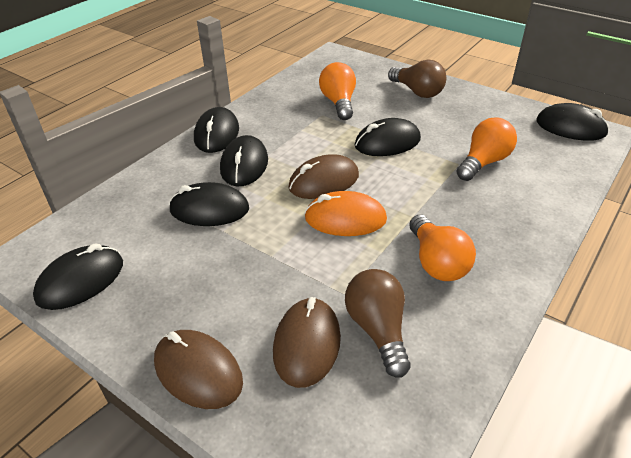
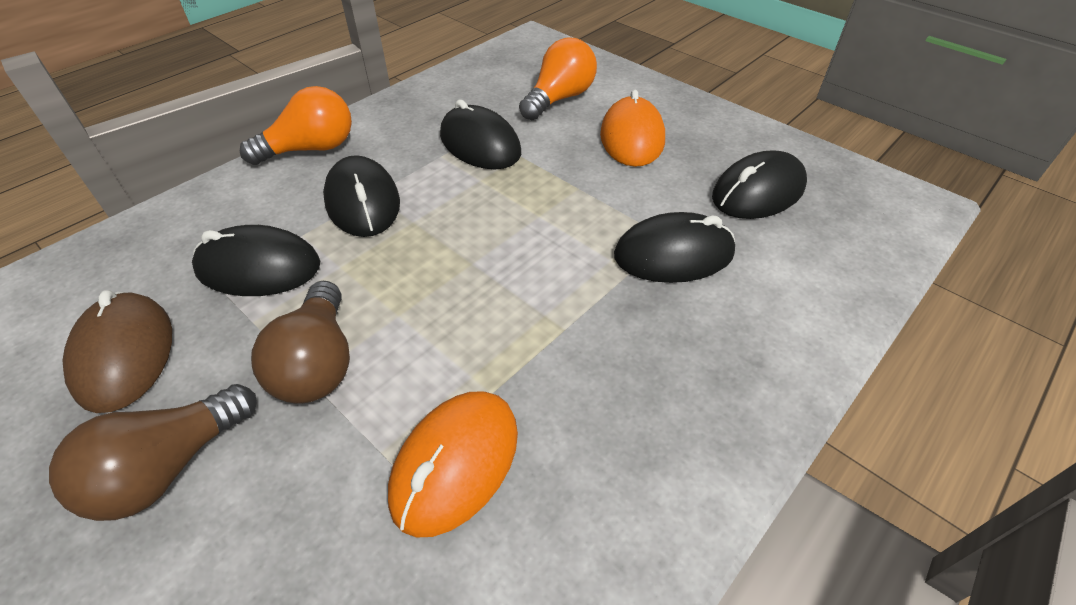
black mouse: 6 -> 5
brown mouse: 3 -> 1
orange light bulb: 3 -> 2
orange mouse: 1 -> 2

